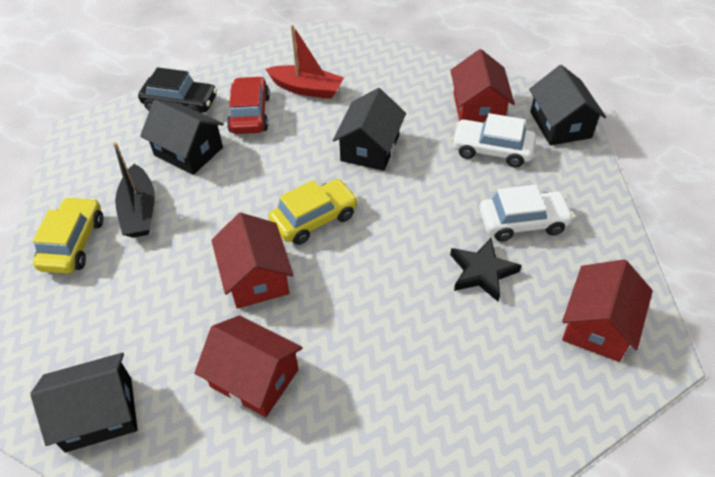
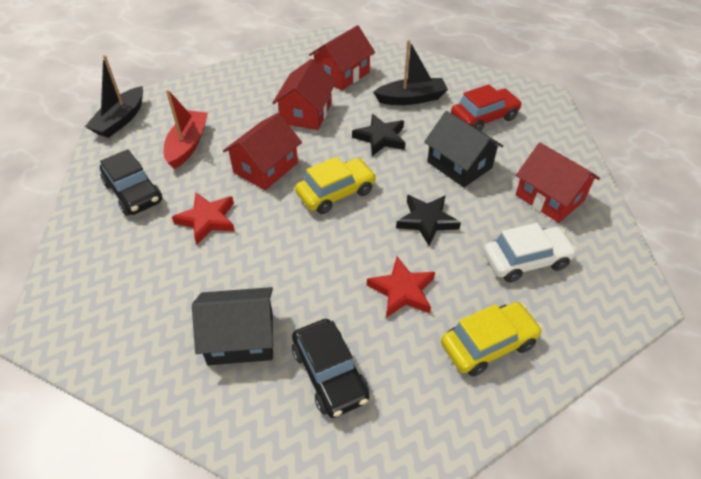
black boat: 1 -> 2
black car: 1 -> 2
black house: 4 -> 2
black star: 1 -> 2
red star: 0 -> 2
white car: 2 -> 1

